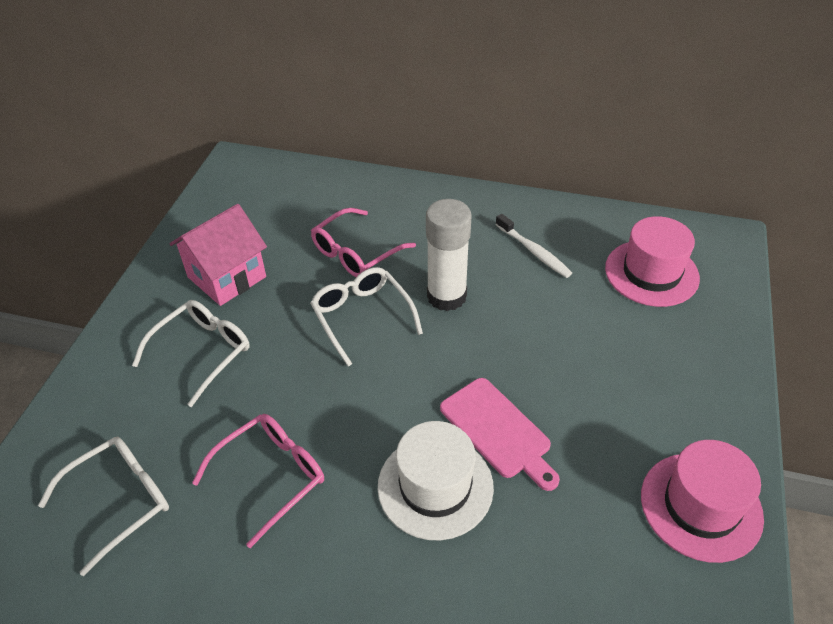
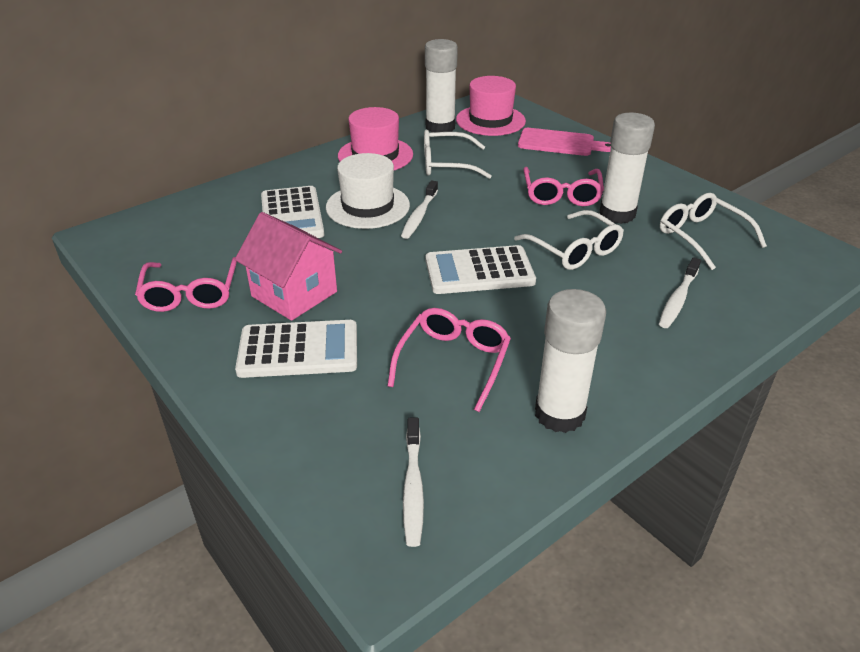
pink glasses: 2 -> 3
white calculator: 0 -> 3
white glue stick: 1 -> 3
white toothbrush: 1 -> 3

